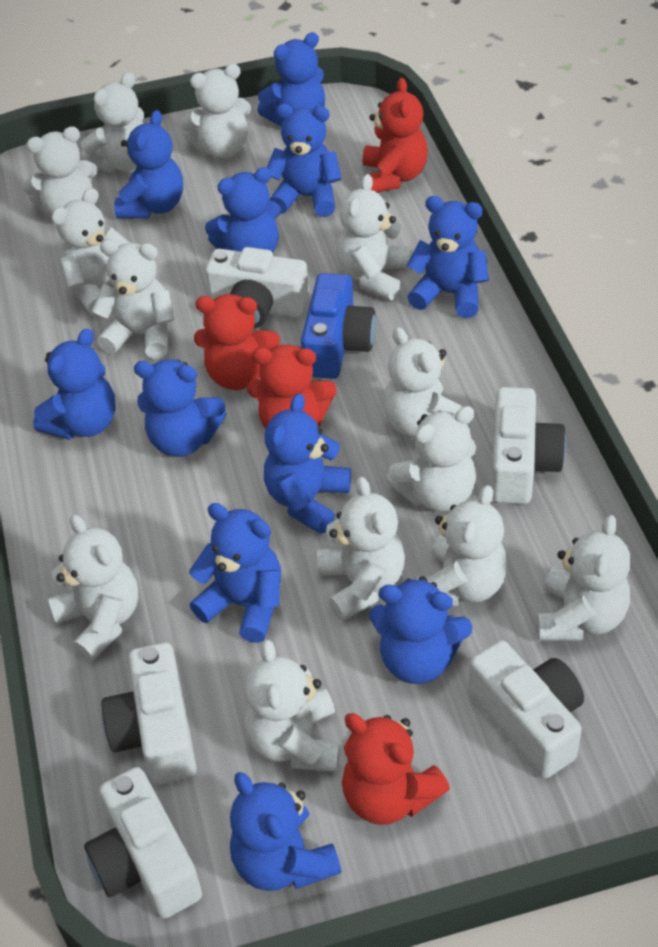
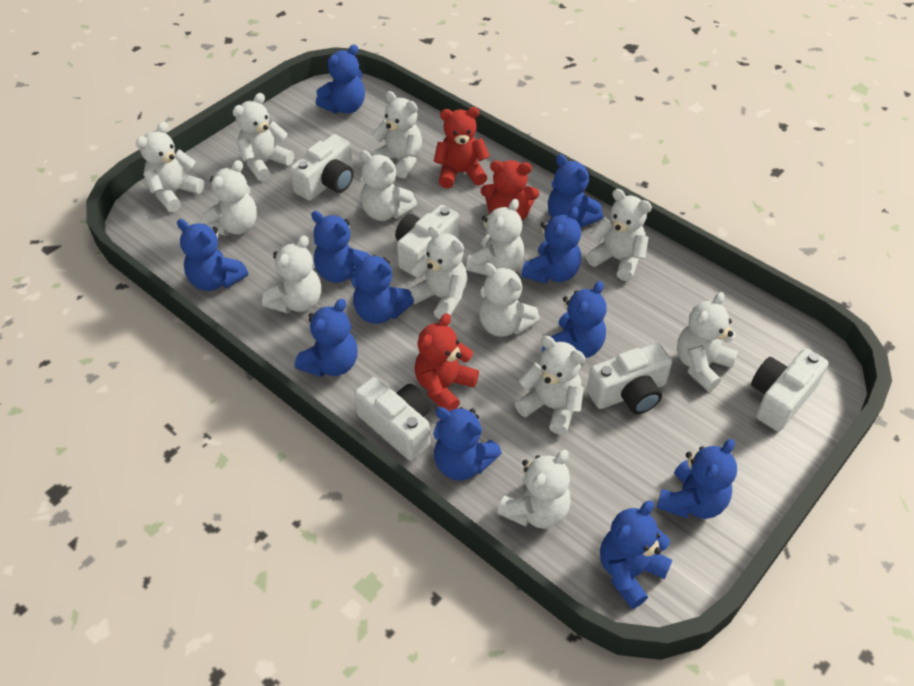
blue camera: 1 -> 0
red teddy bear: 4 -> 3

